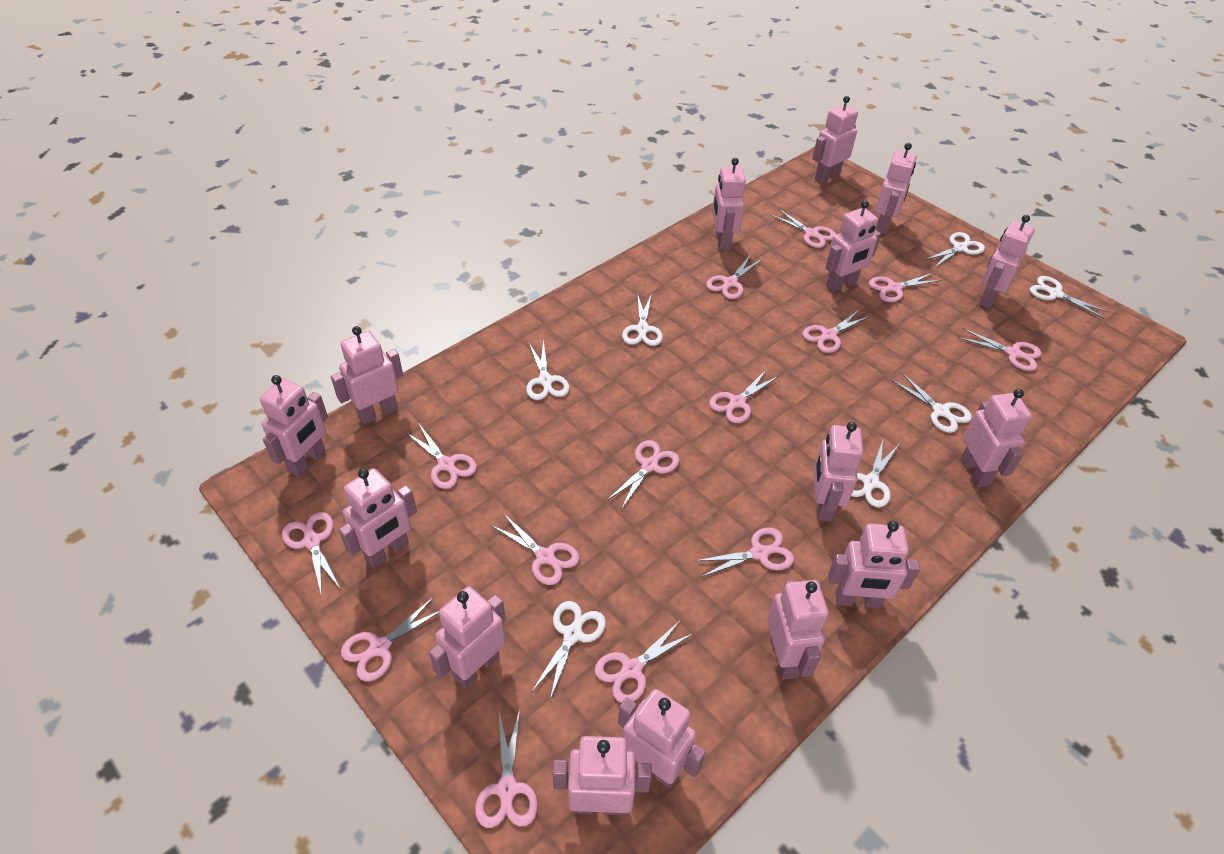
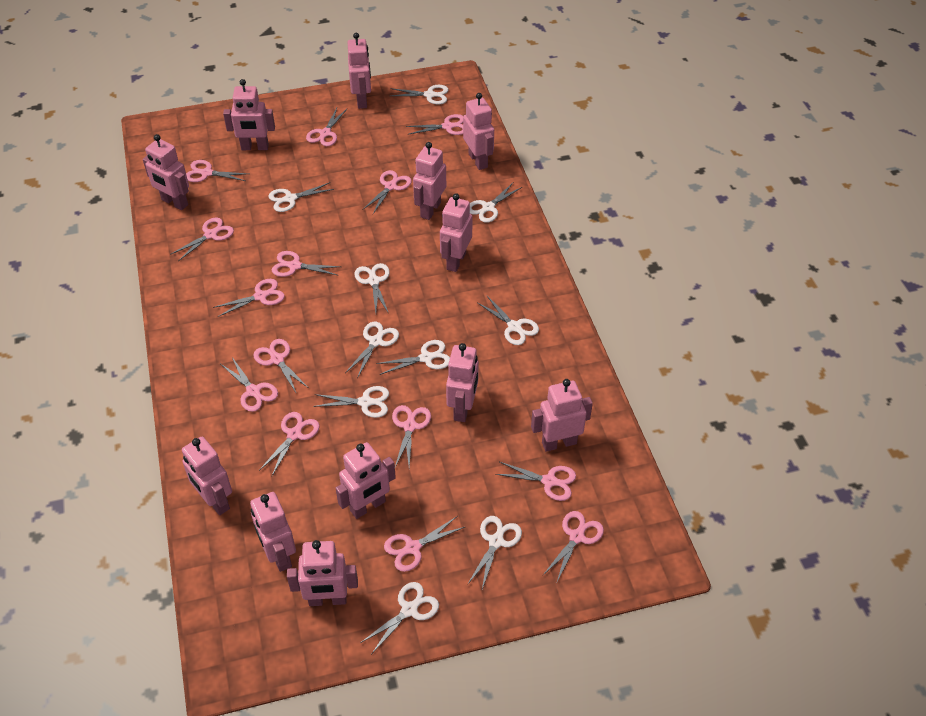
pink robot: 15 -> 12
white scissors: 7 -> 10

